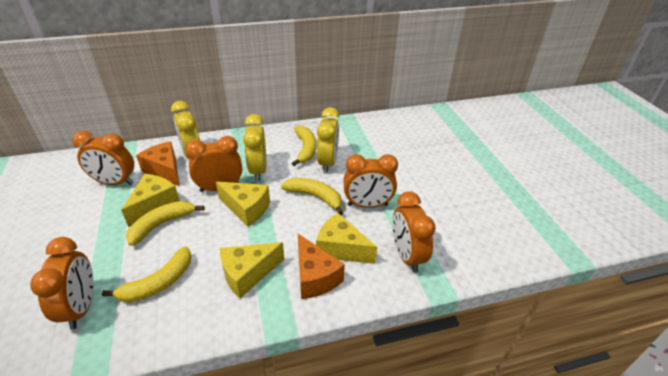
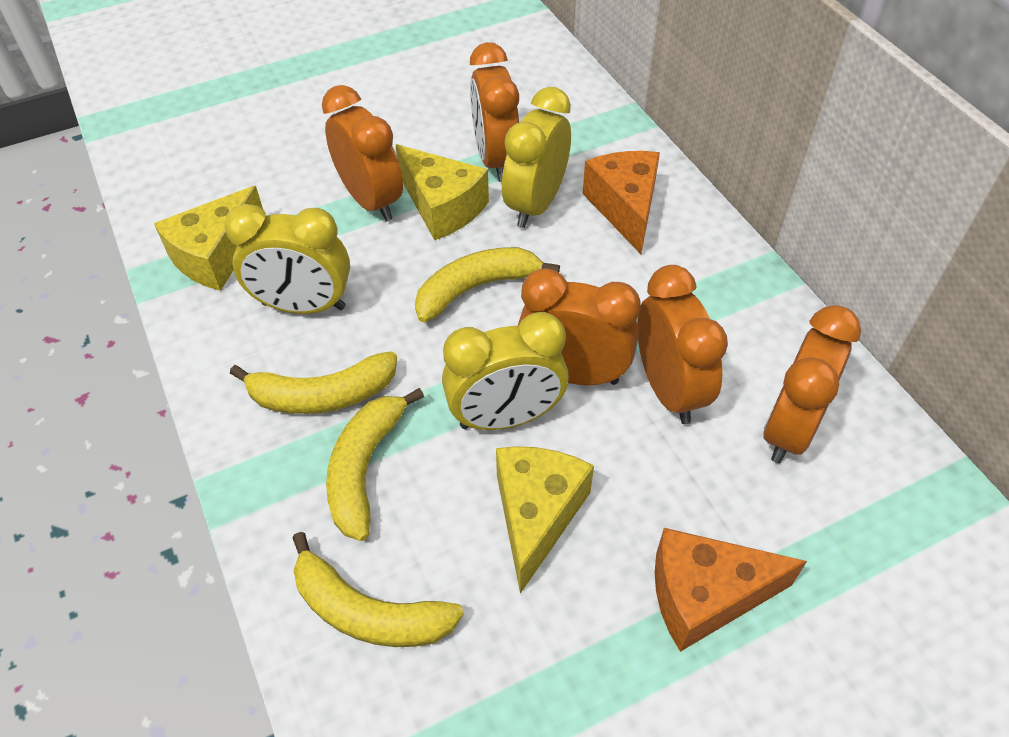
yellow cheese: 4 -> 3

